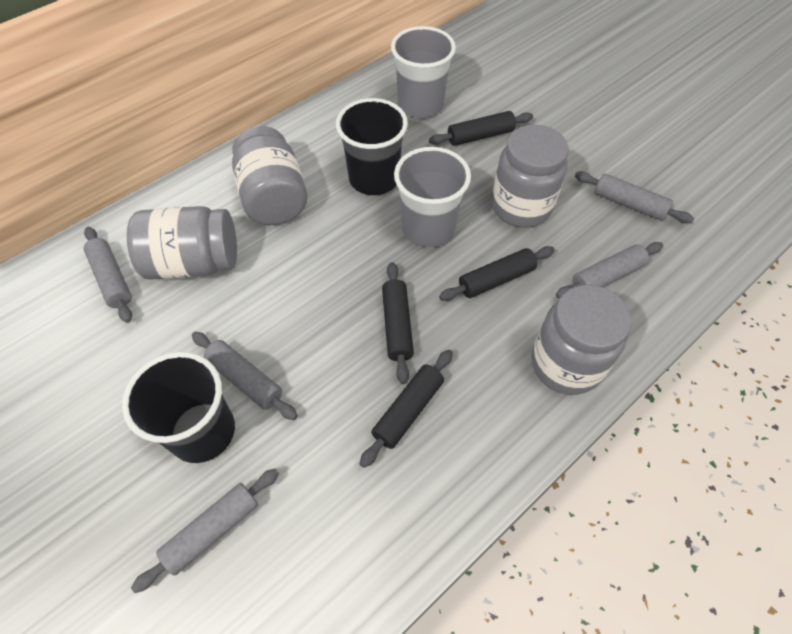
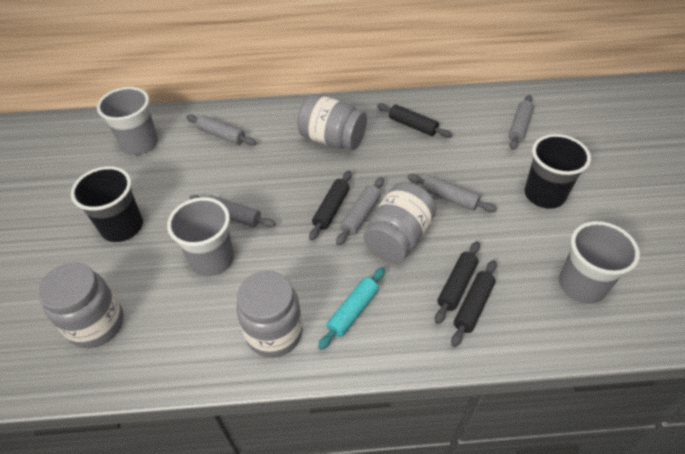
grey cup: 2 -> 3
turquoise rolling pin: 0 -> 1

